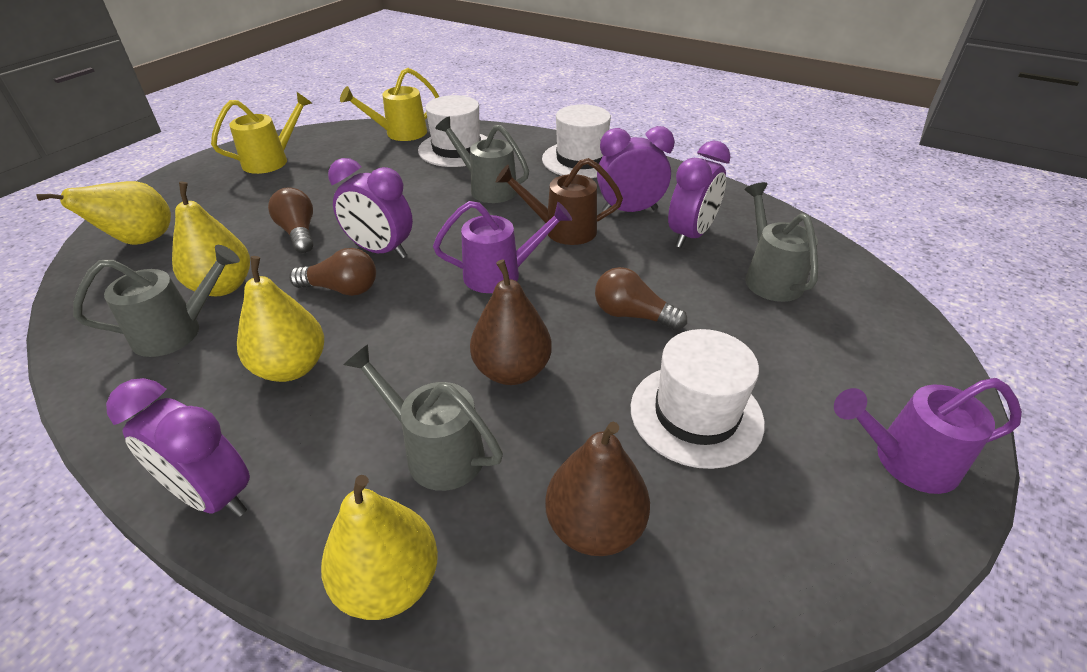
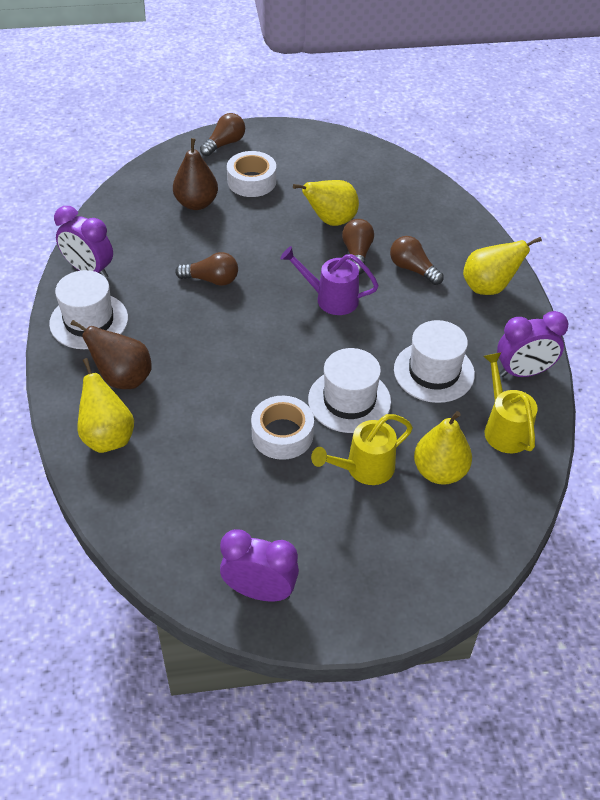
brown light bulb: 3 -> 4
brown watering can: 1 -> 0
grey watering can: 4 -> 0
purple clock: 4 -> 3
purple watering can: 2 -> 1
white tape: 0 -> 2

